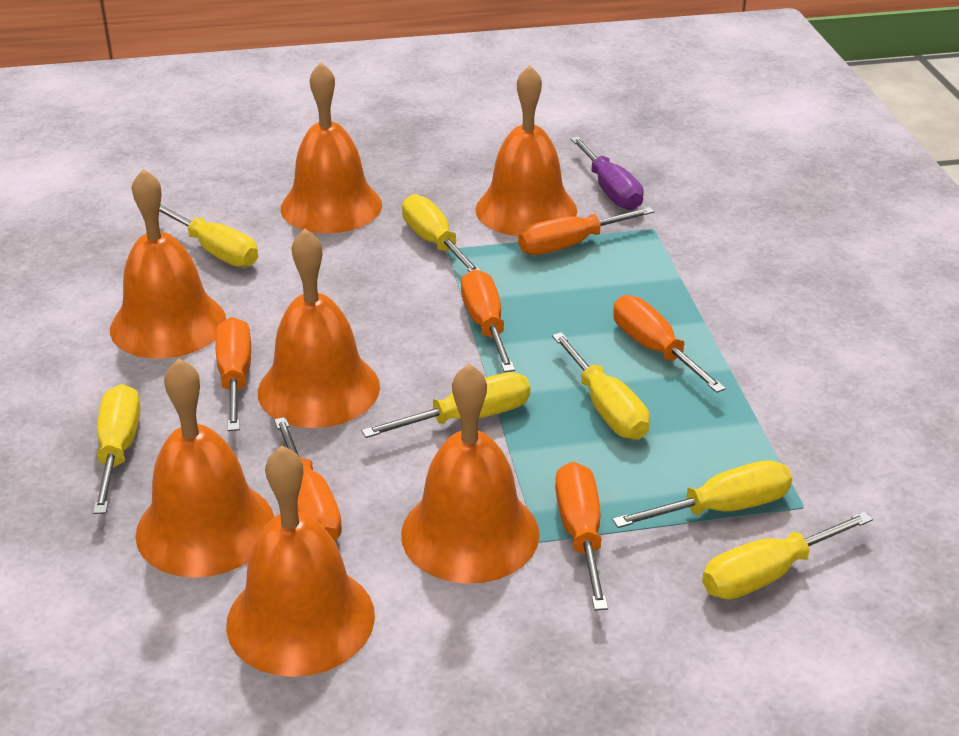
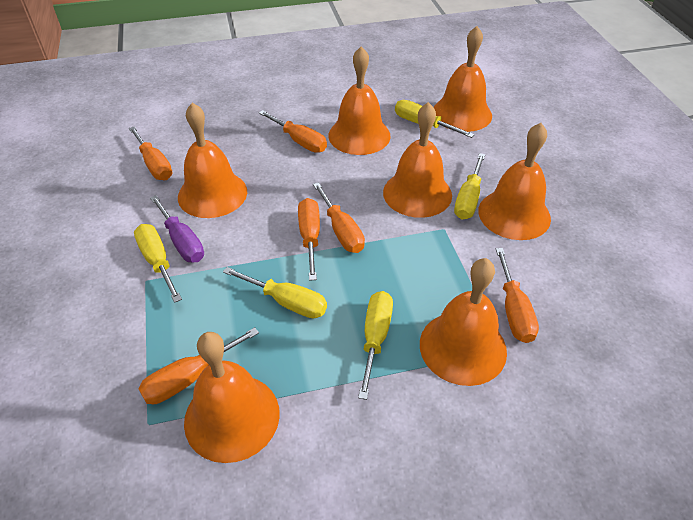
yellow screwdriver: 7 -> 5

